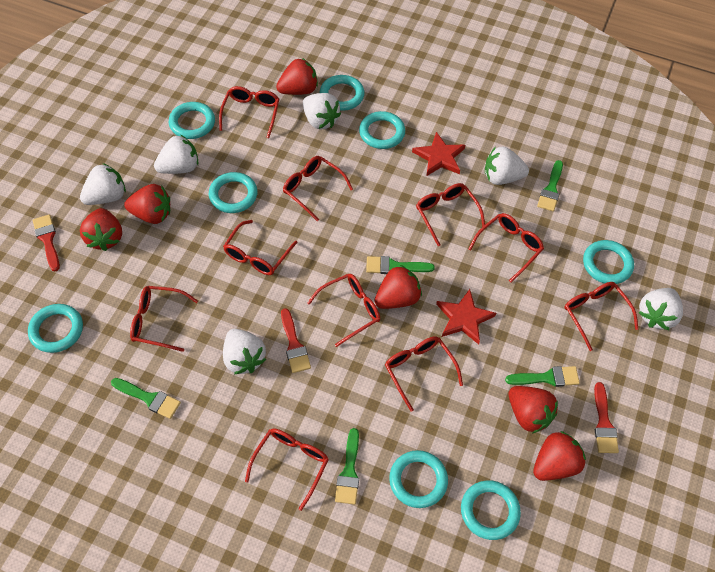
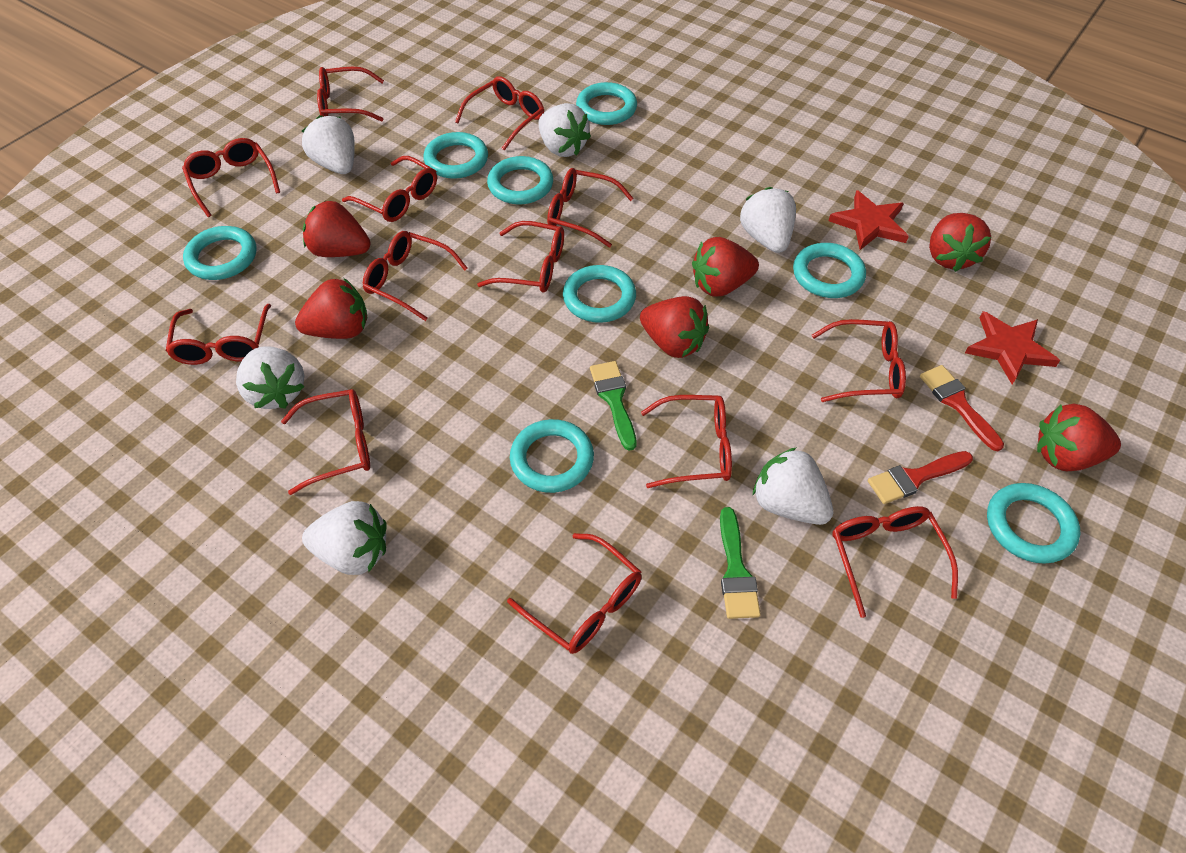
green brush: 5 -> 2
red brush: 3 -> 2
red glasses: 10 -> 13

